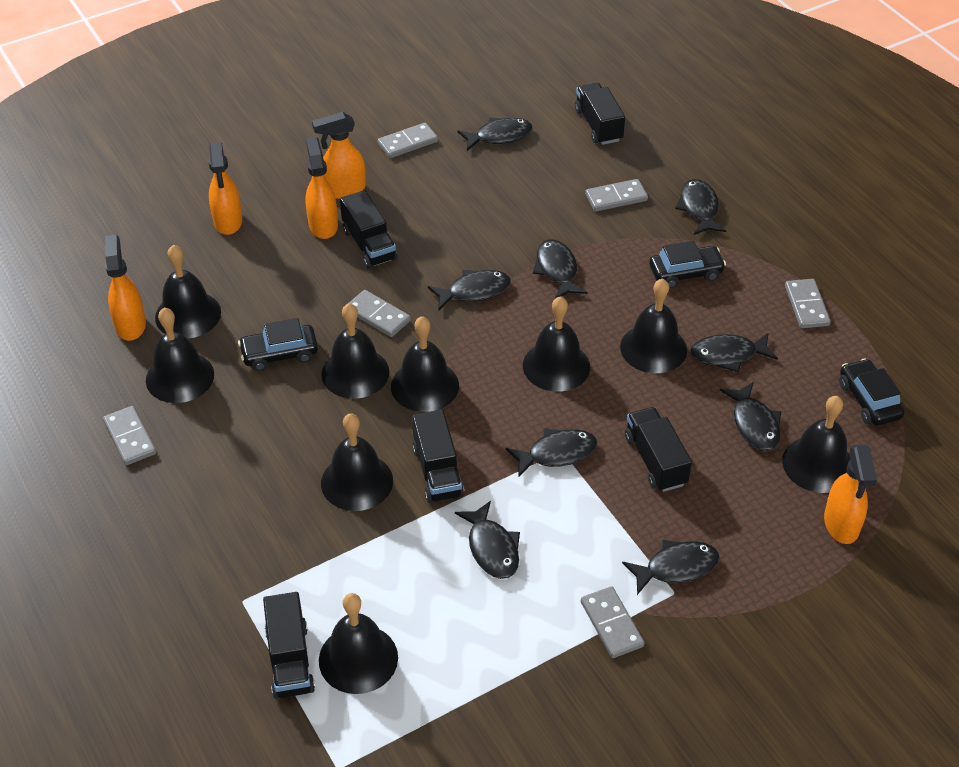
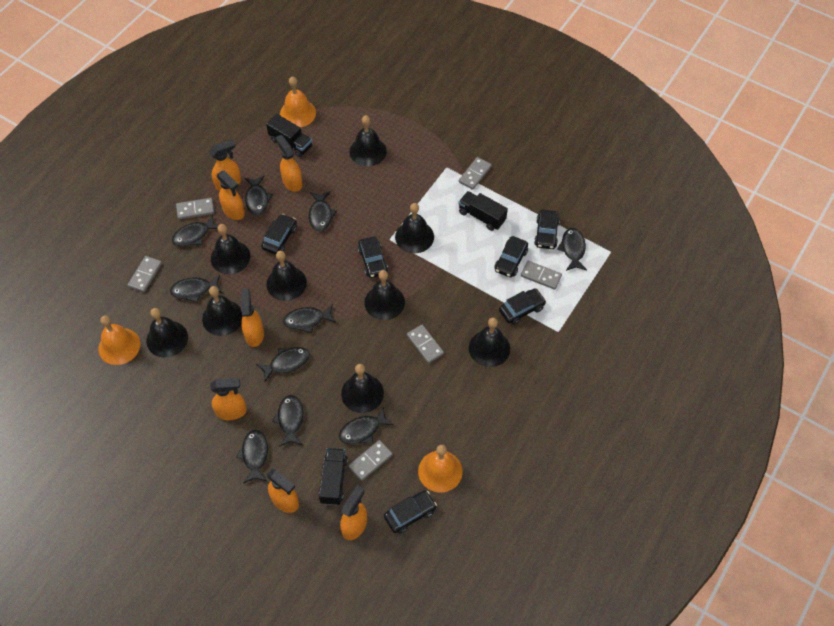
black car: 3 -> 6
black fish: 9 -> 10
black truck: 5 -> 3
orange bell: 0 -> 3
orange spray bottle: 5 -> 7

